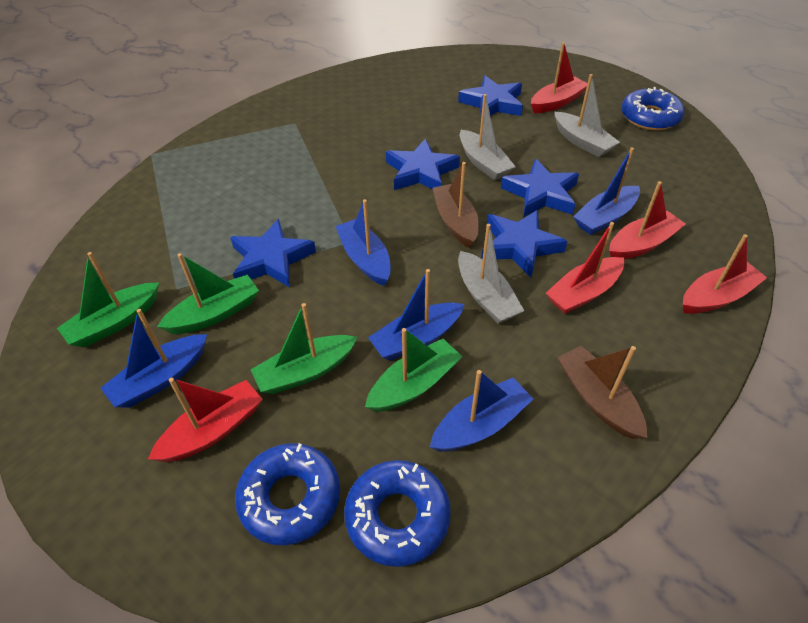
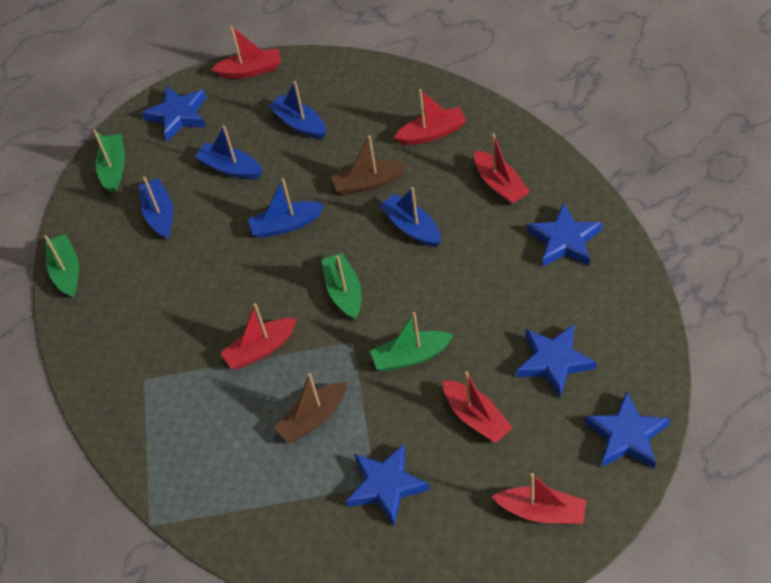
blue donut: 3 -> 0
grey boat: 3 -> 0
red boat: 5 -> 6

